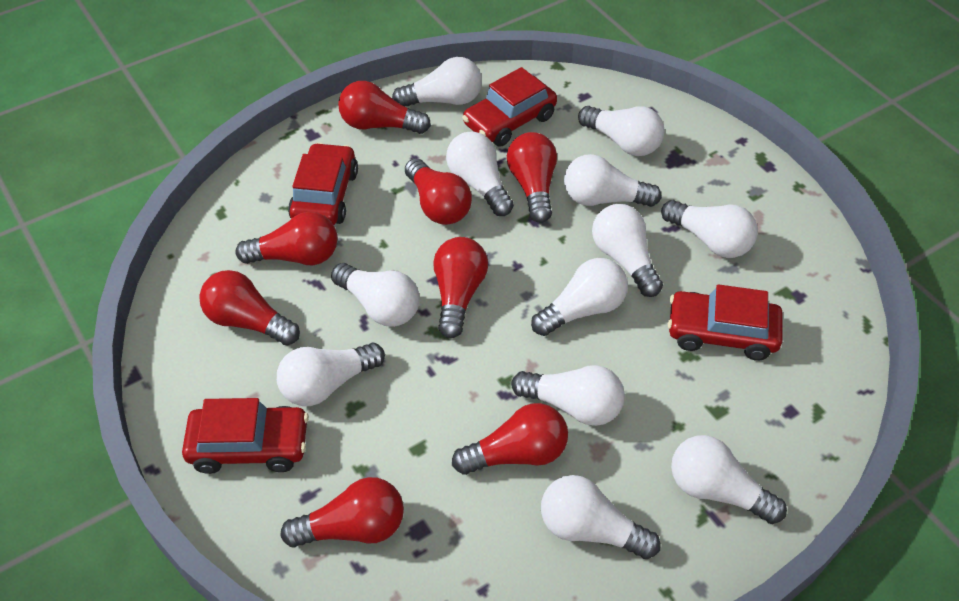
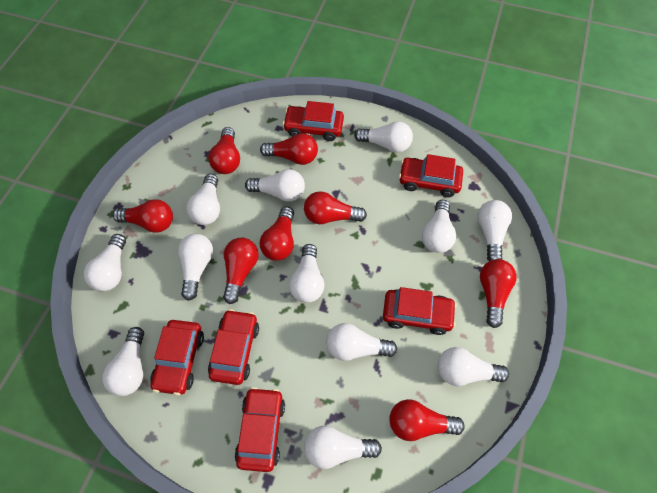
red car: 4 -> 6

